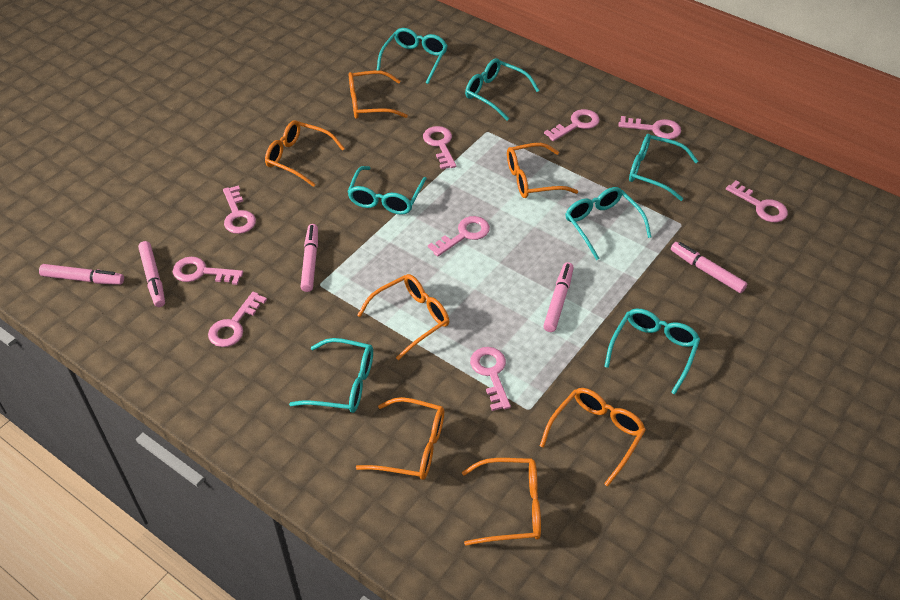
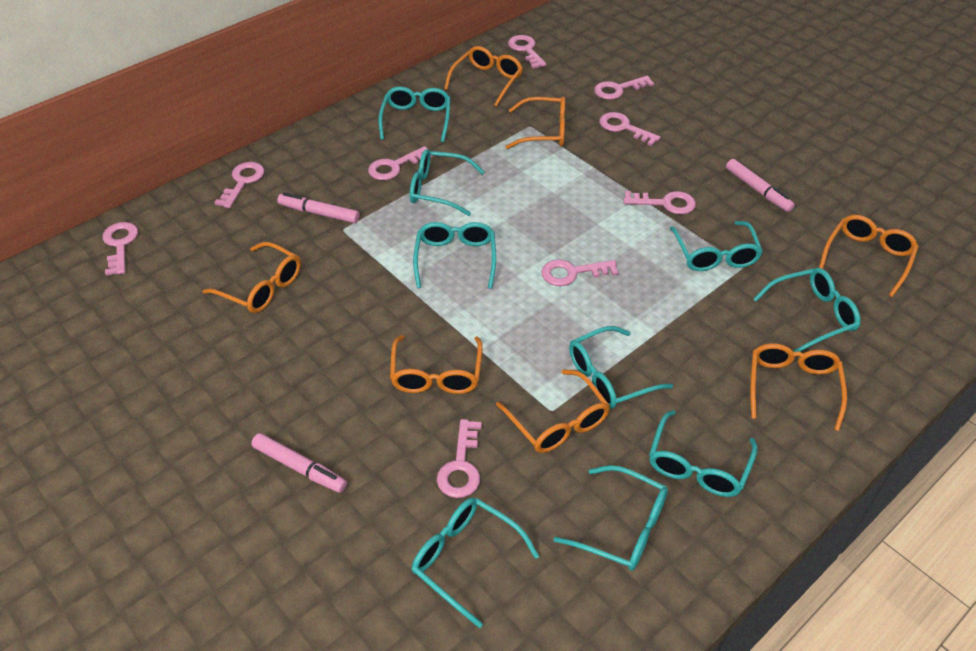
pink marker: 5 -> 3
turquoise glasses: 7 -> 9

